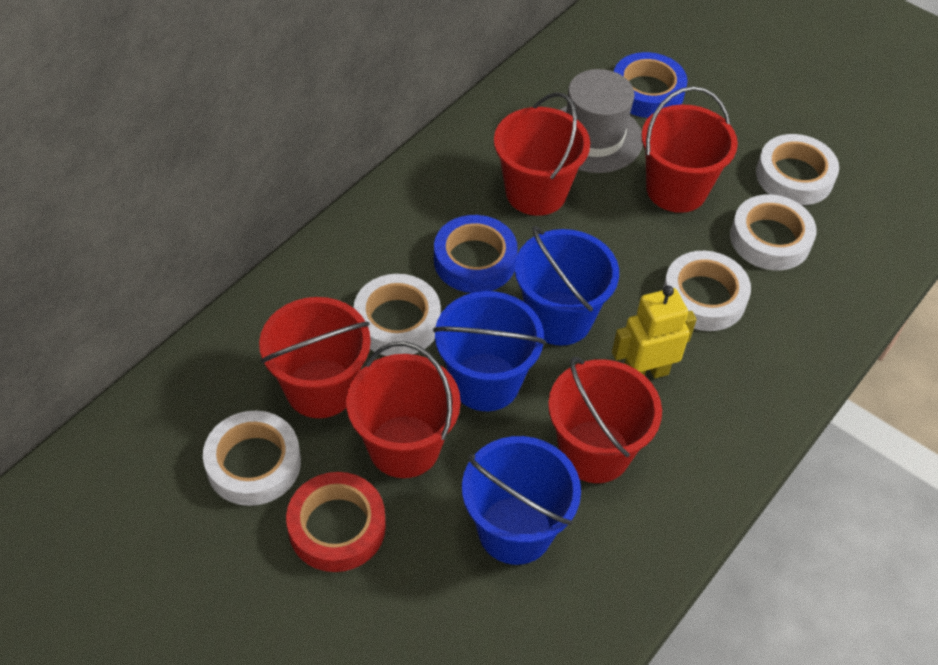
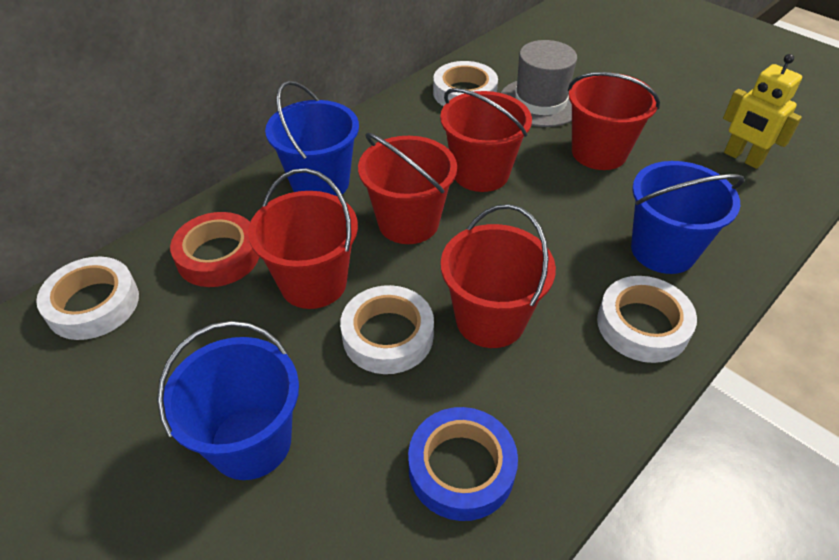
blue tape: 2 -> 1
white tape: 5 -> 4

